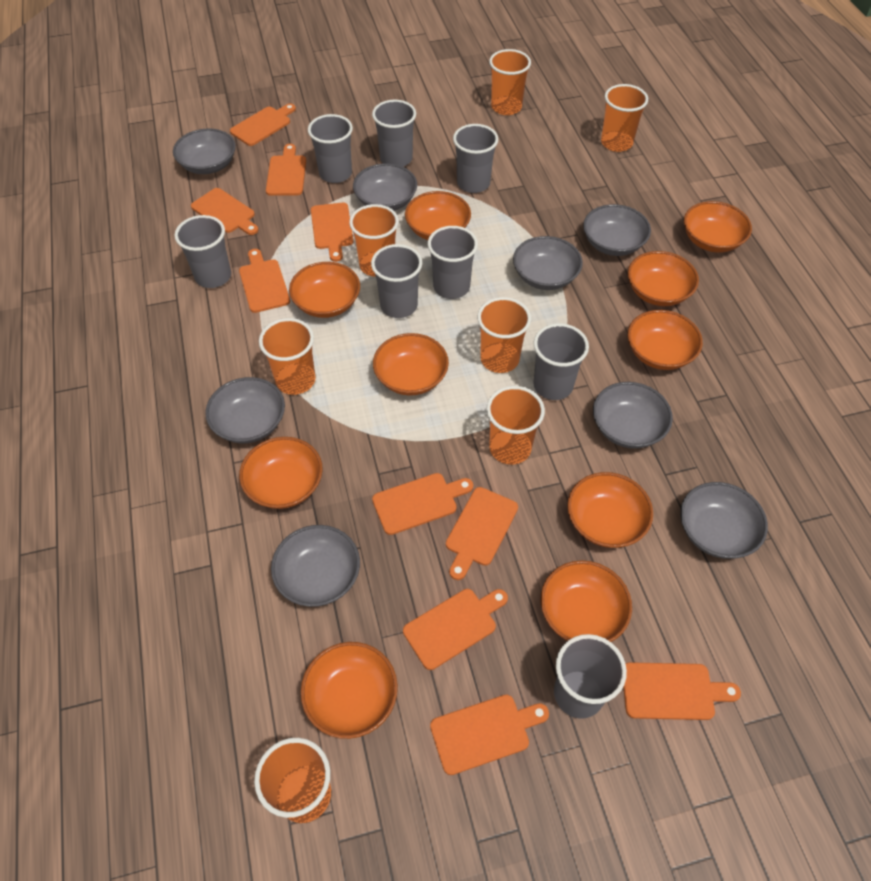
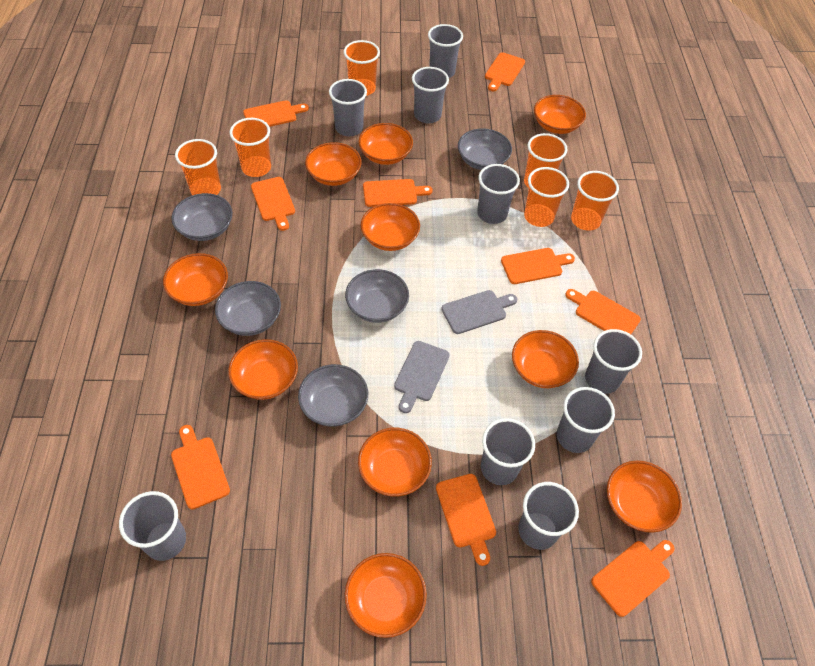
grey bowl: 8 -> 5
grey cup: 8 -> 9
grey cutting board: 0 -> 2
orange cup: 7 -> 6
orange cutting board: 10 -> 9

